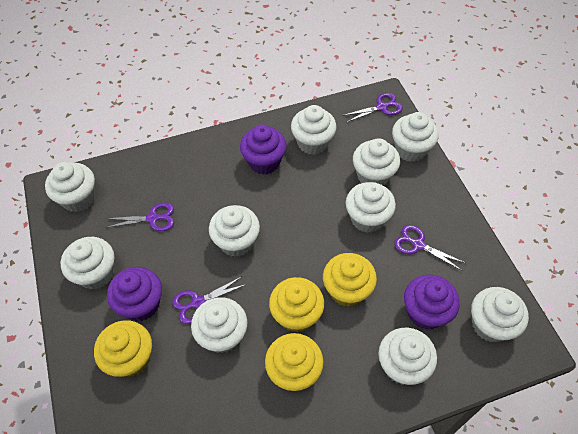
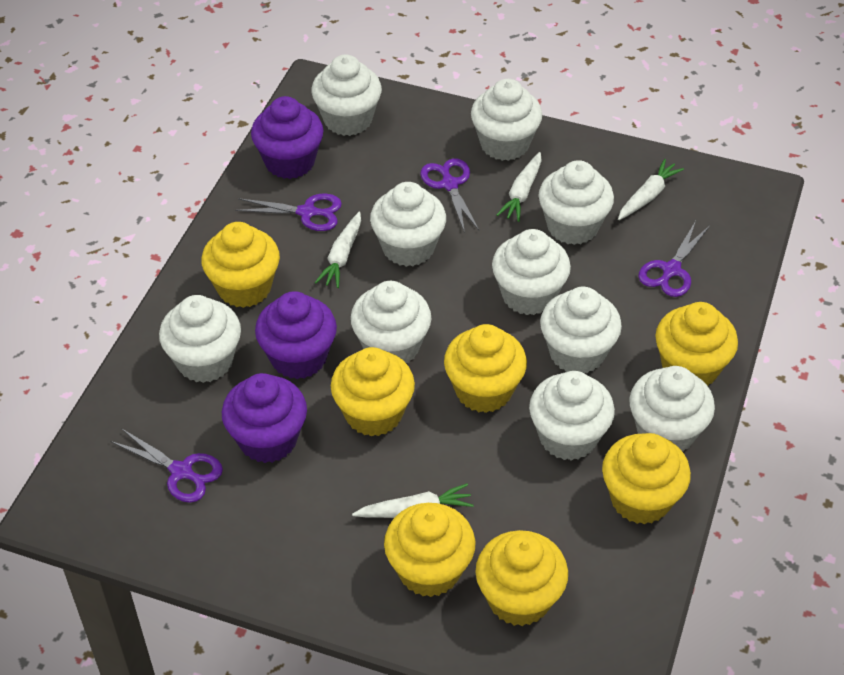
white carrot: 0 -> 4
yellow cupcake: 4 -> 7

